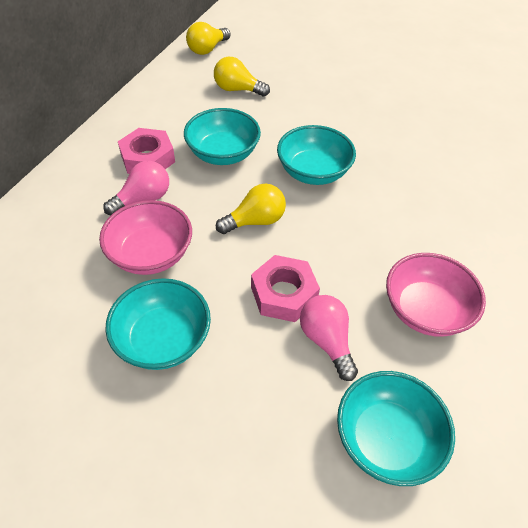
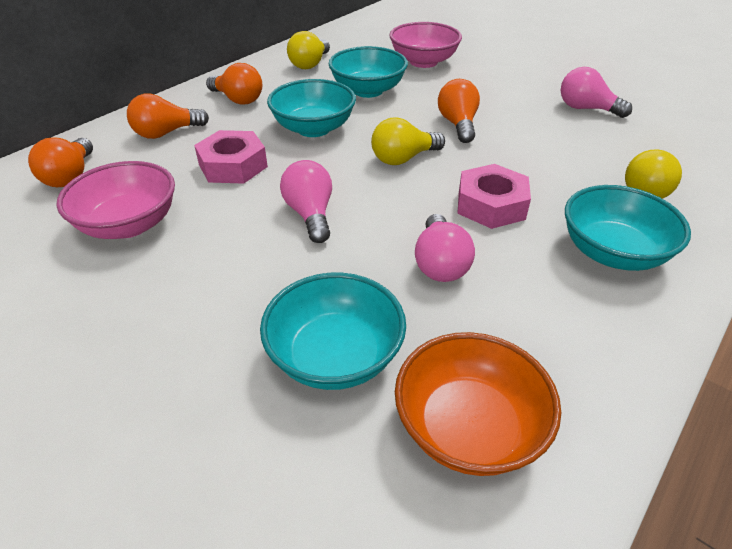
orange bowl: 0 -> 1
orange light bulb: 0 -> 4
pink light bulb: 2 -> 3

